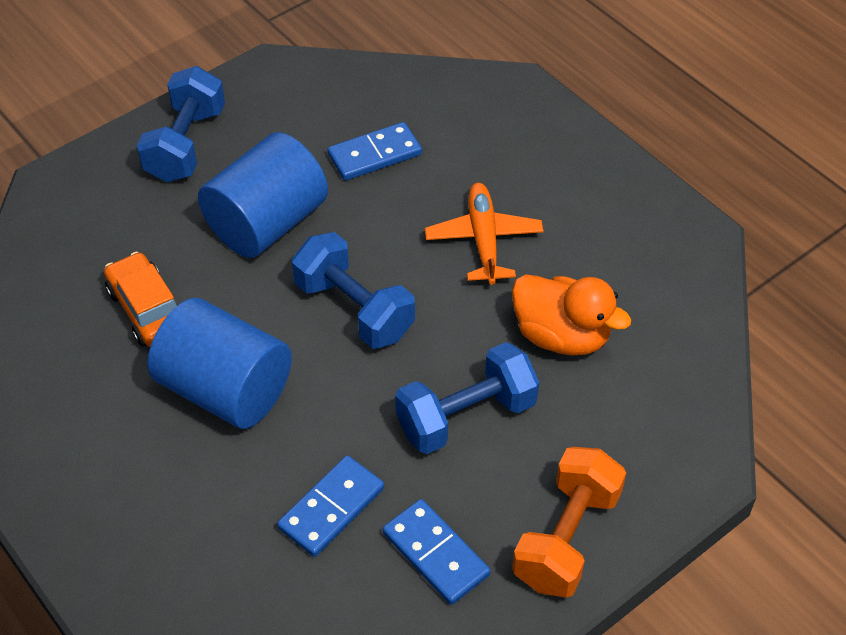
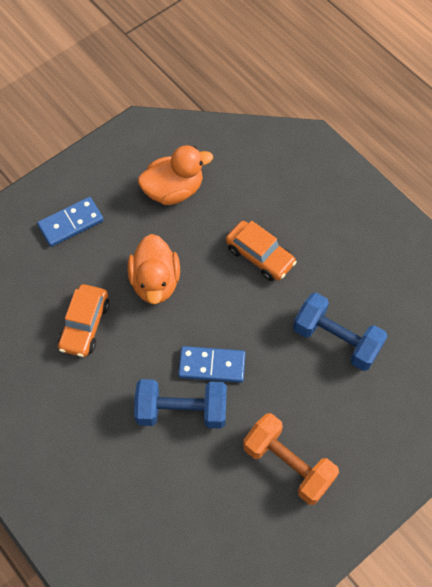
blue cylinder: 2 -> 0
blue domino: 3 -> 2
blue dumbbell: 3 -> 2
orange car: 1 -> 2
orange duck: 1 -> 2
orange plane: 1 -> 0

